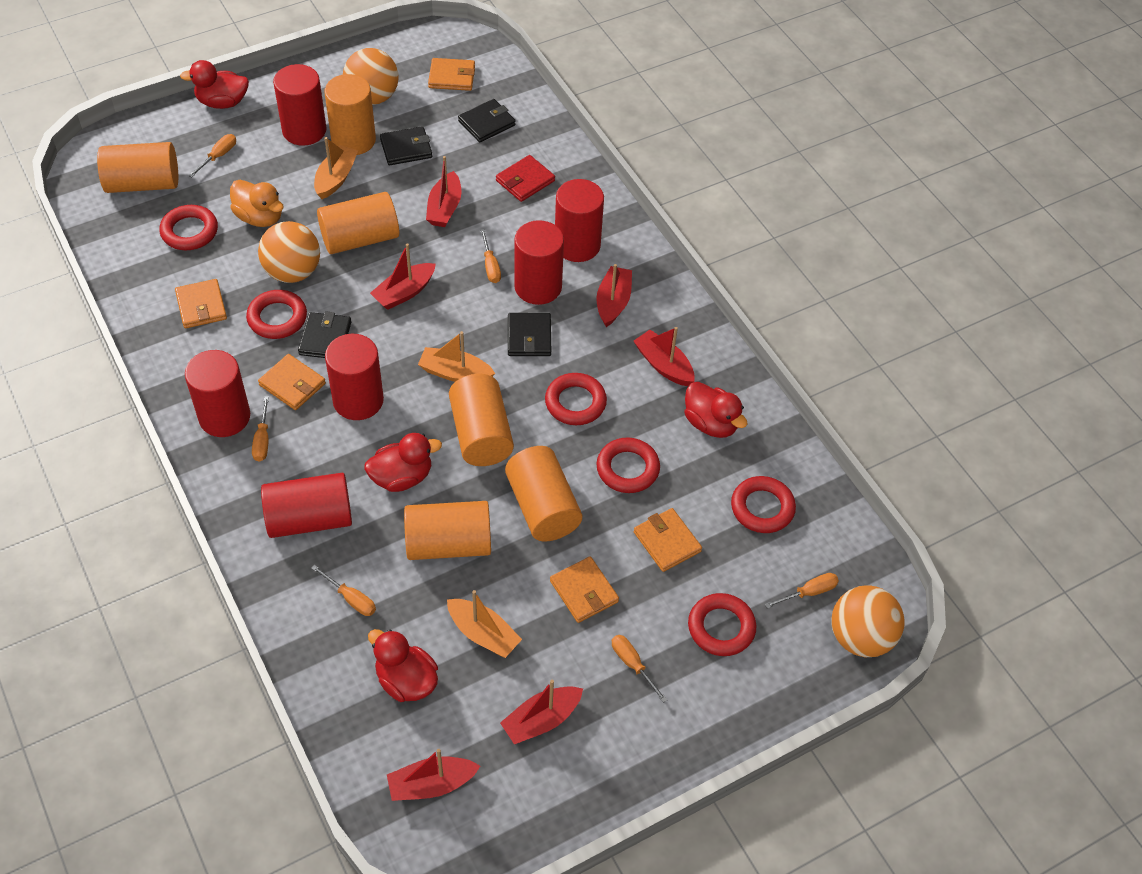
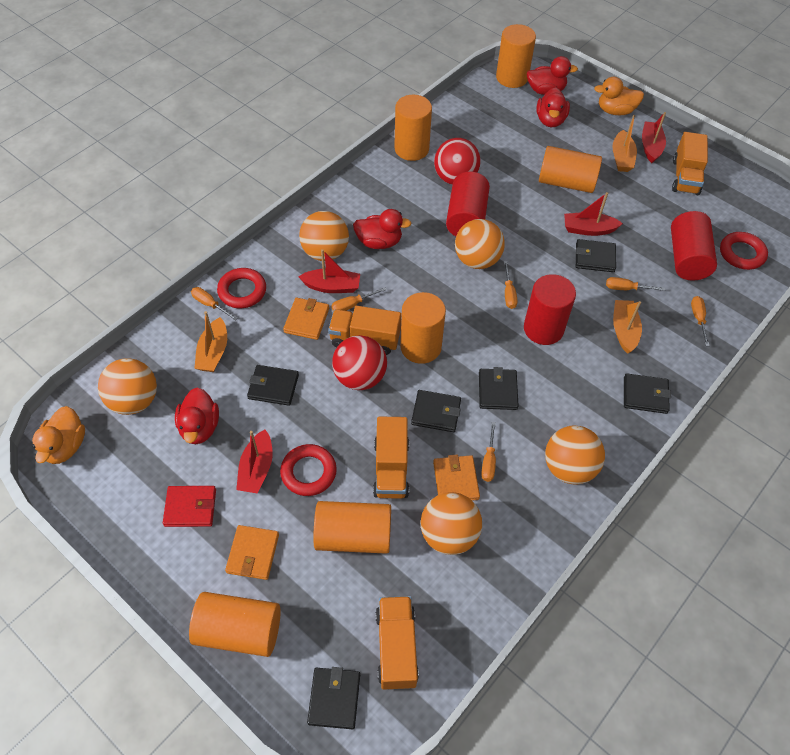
black wallet: 4 -> 6
orange ball: 3 -> 5
orange duck: 1 -> 2
orange truck: 0 -> 4
orange wallet: 5 -> 3
red ball: 0 -> 2
red boat: 6 -> 4
red cylinder: 6 -> 3
red ring: 6 -> 3

